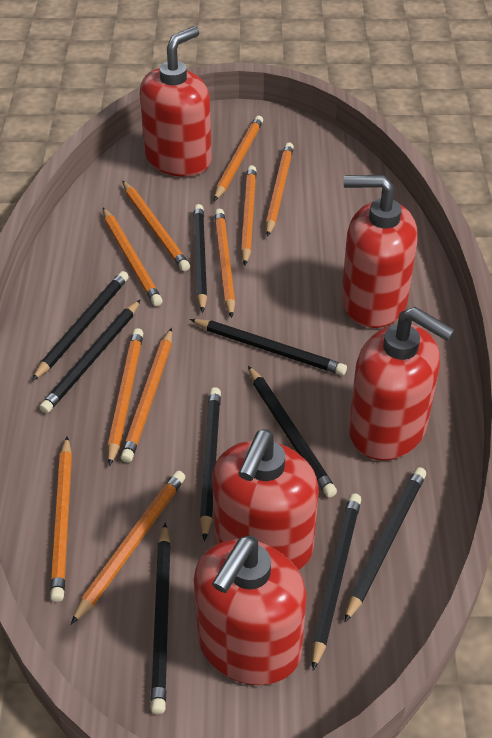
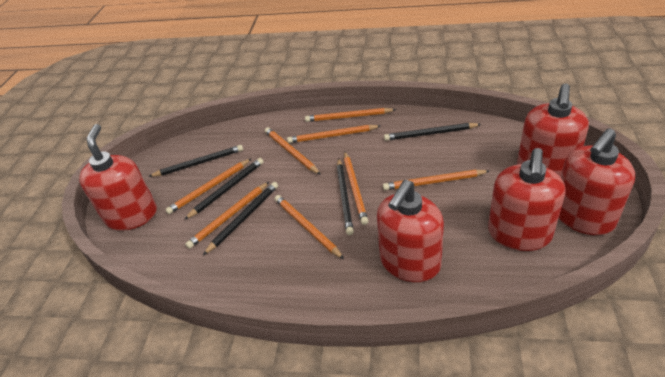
black pencil: 9 -> 5
orange pencil: 10 -> 8

